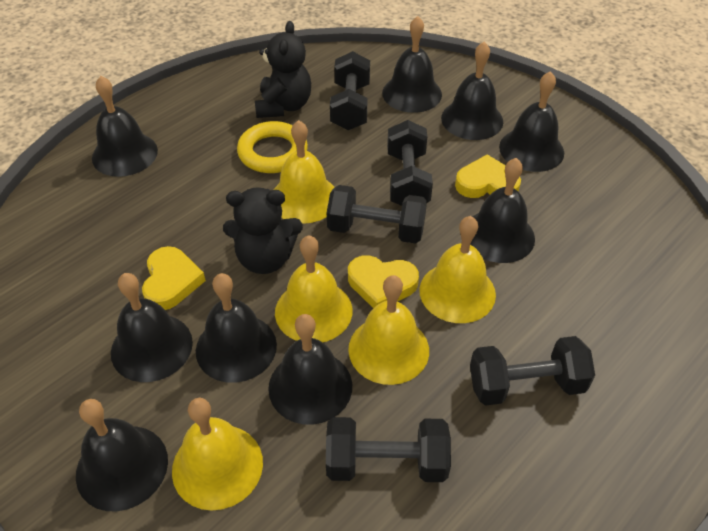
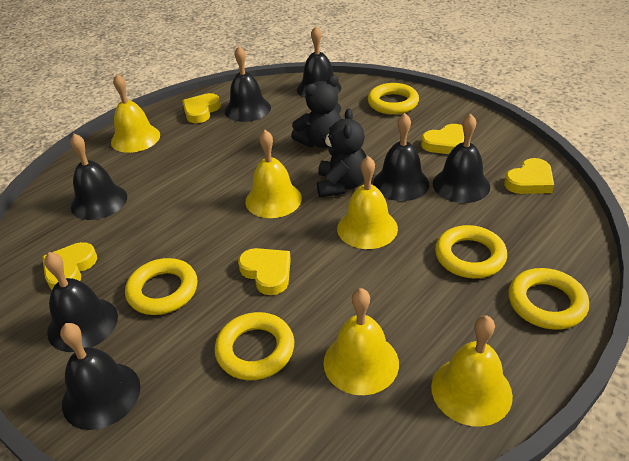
black bell: 9 -> 7
black dumbbell: 5 -> 0
yellow heart: 3 -> 5
yellow ring: 1 -> 5

